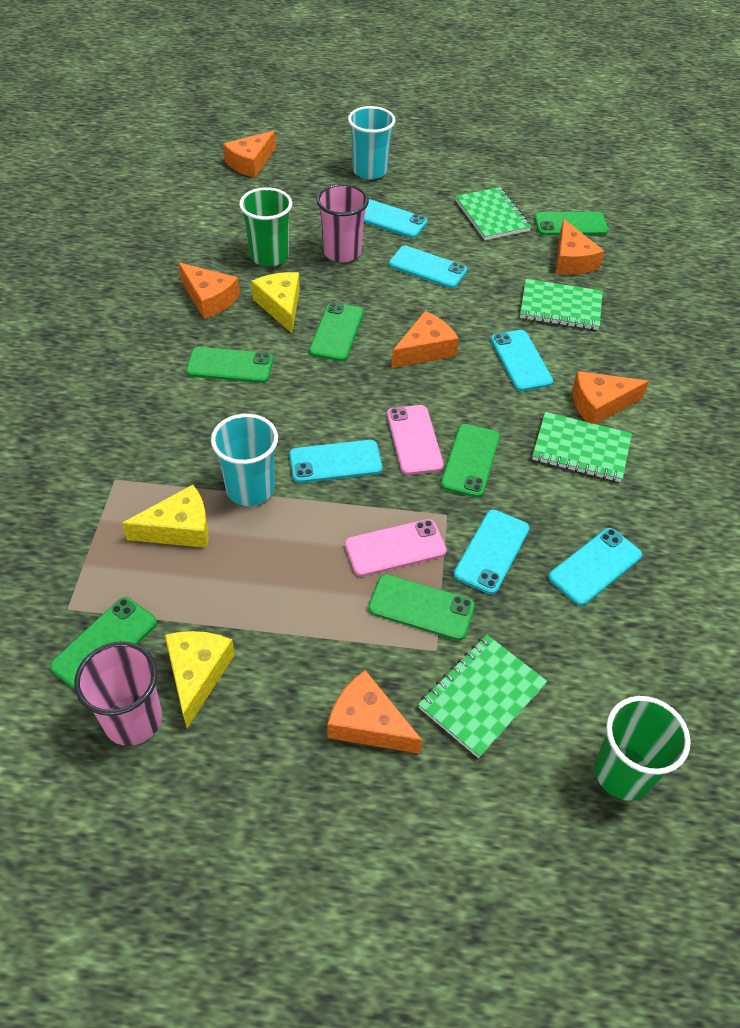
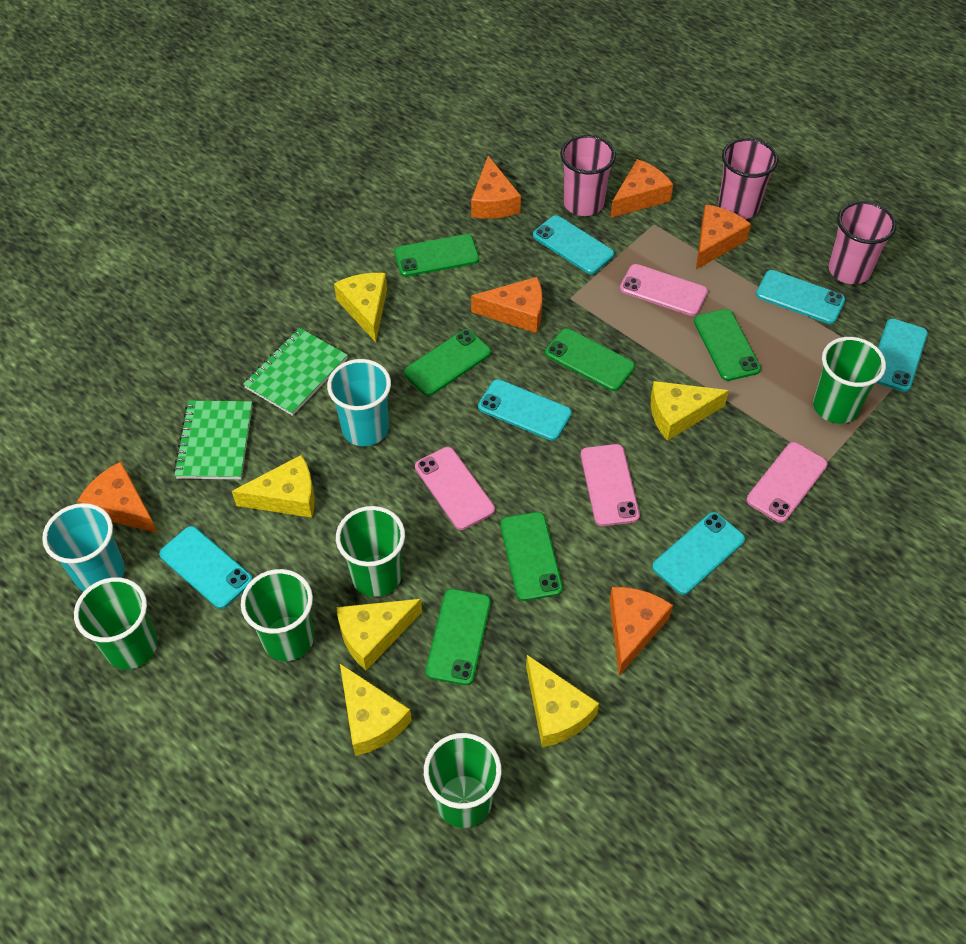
green cup: 2 -> 5
green notebook: 4 -> 2
pink cup: 2 -> 3
pink phone: 2 -> 4
yellow cheese: 3 -> 6

